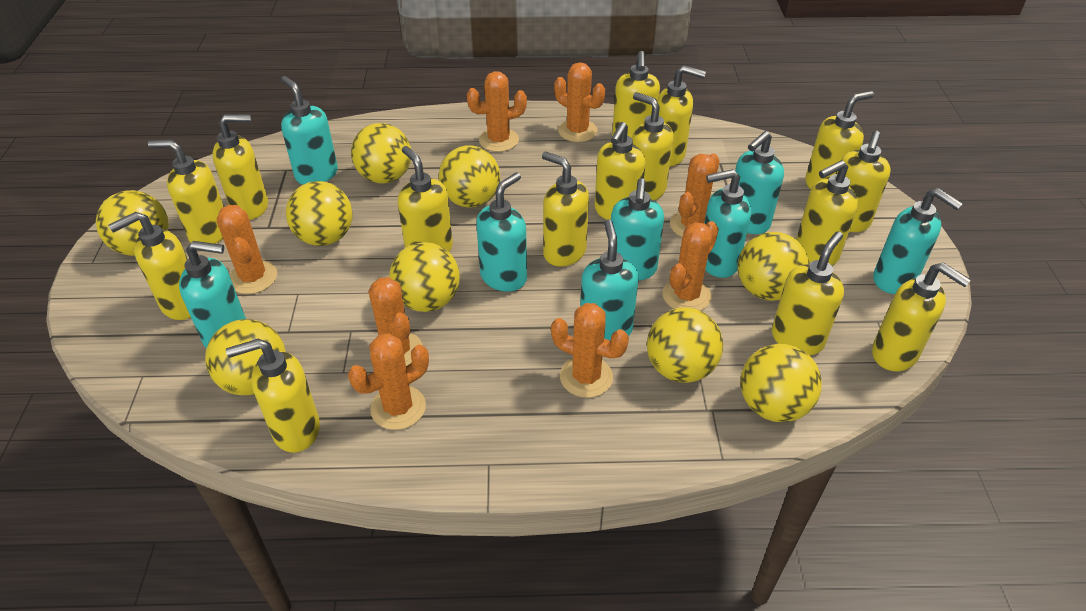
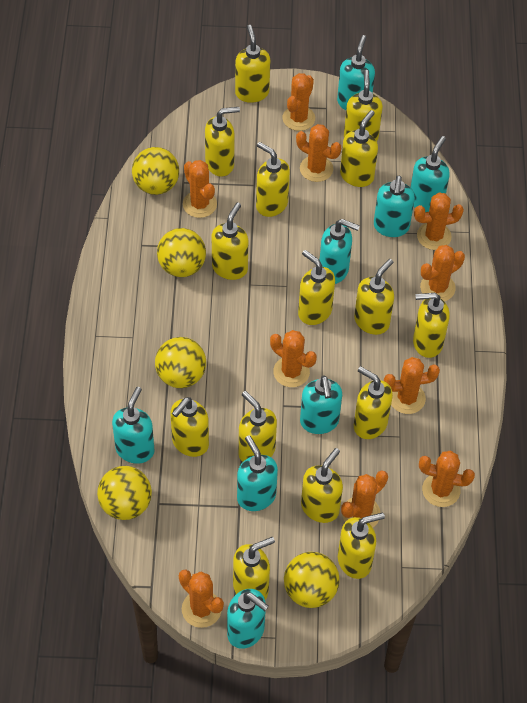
orange cactus: 8 -> 10
yellow ball: 9 -> 5

